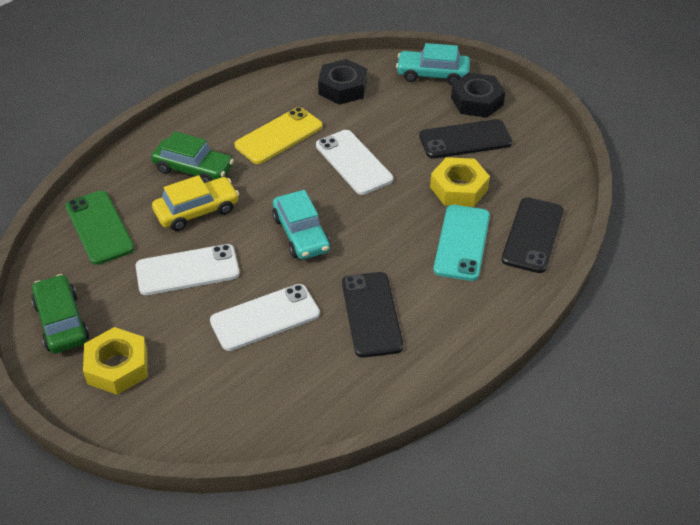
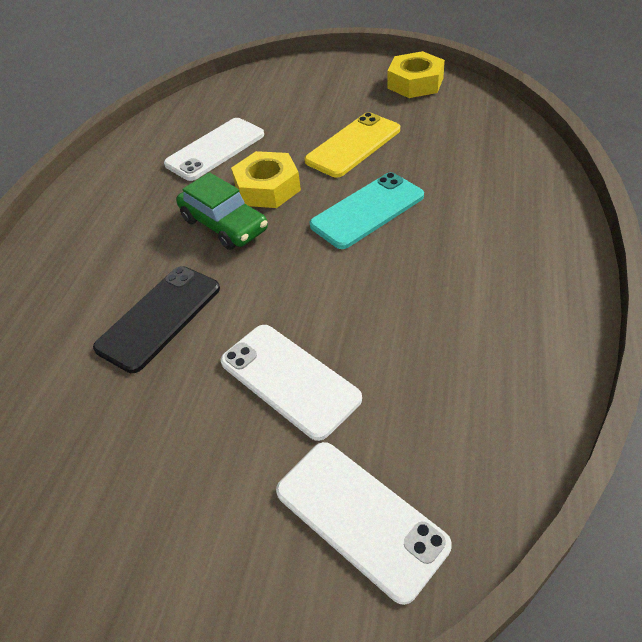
black nut: 2 -> 0
black phone: 3 -> 1
green car: 2 -> 1
green phone: 1 -> 0
turquoise car: 2 -> 0
yellow car: 1 -> 0

